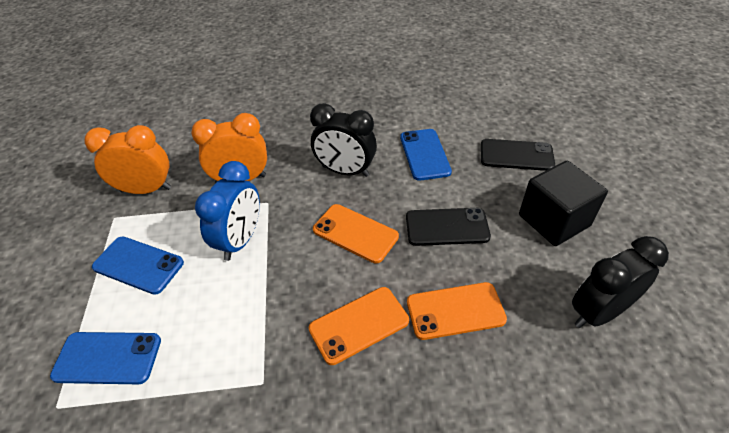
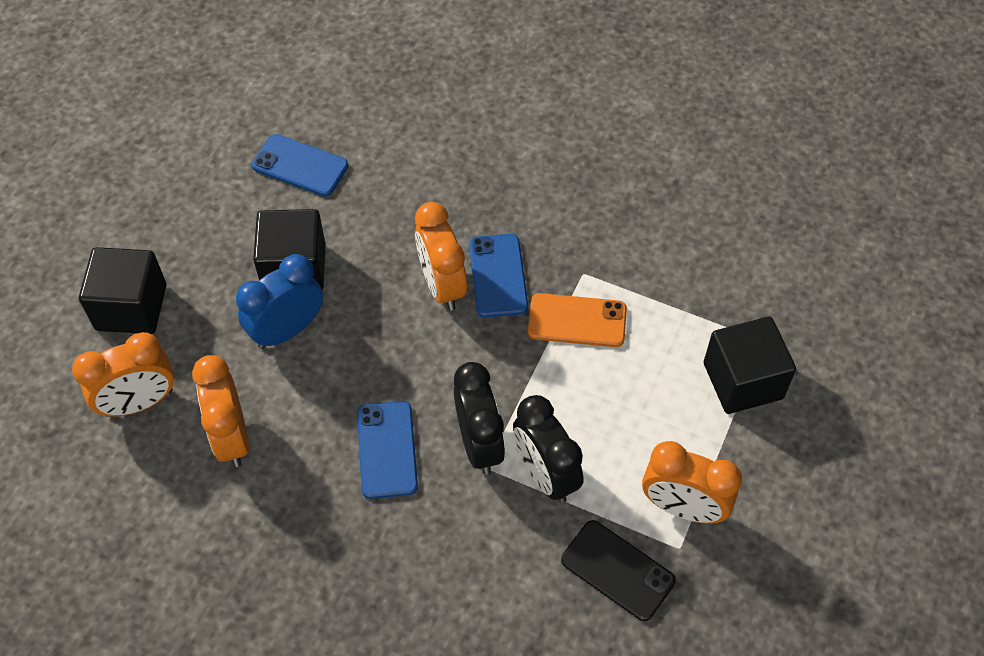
black cube: 1 -> 3
black phone: 2 -> 1
orange clock: 2 -> 4
orange phone: 3 -> 1

